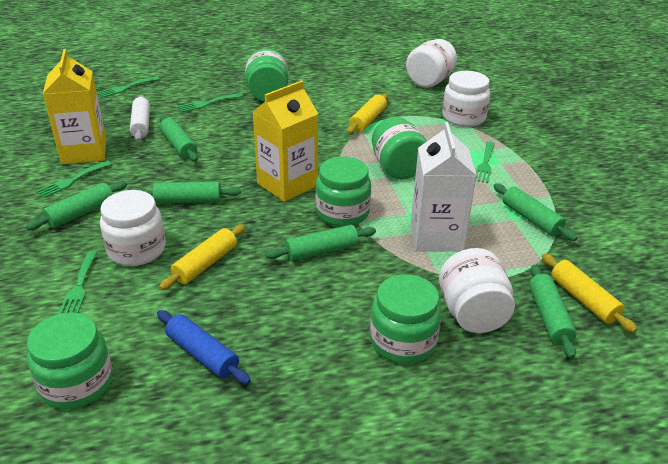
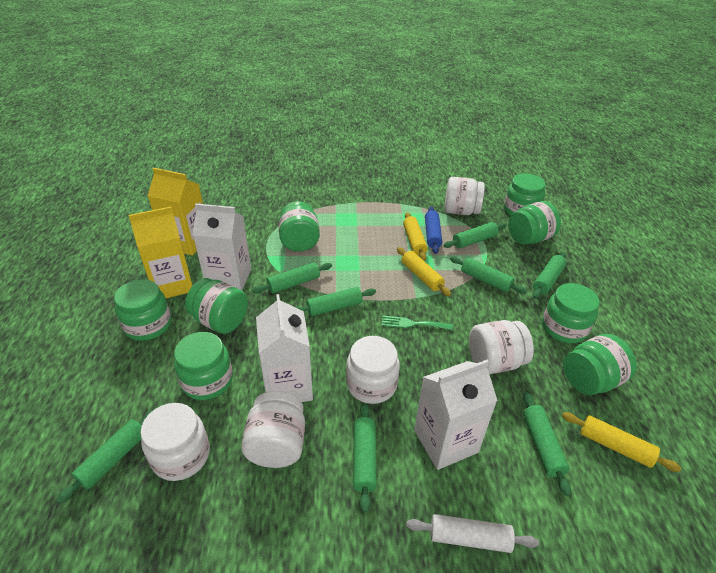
green fork: 5 -> 1
green jar: 5 -> 8
green rolling pin: 6 -> 8
white carton: 1 -> 3
white jar: 4 -> 5

